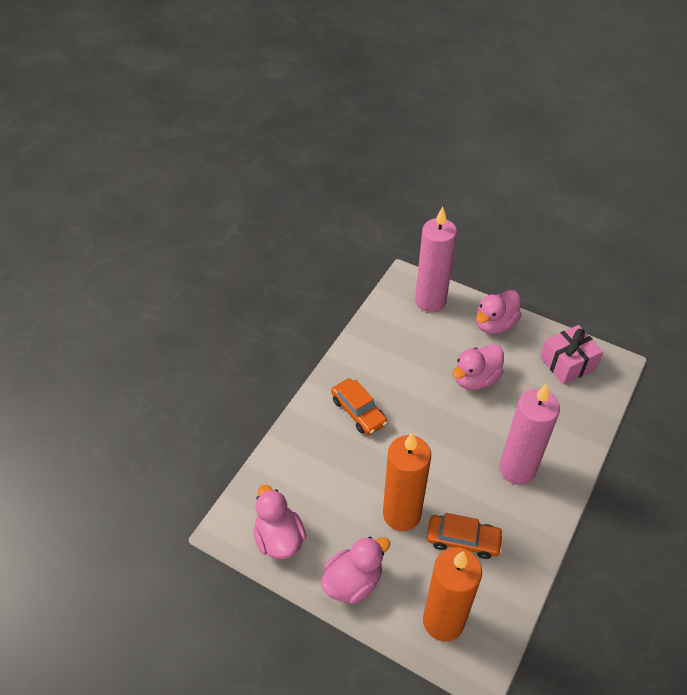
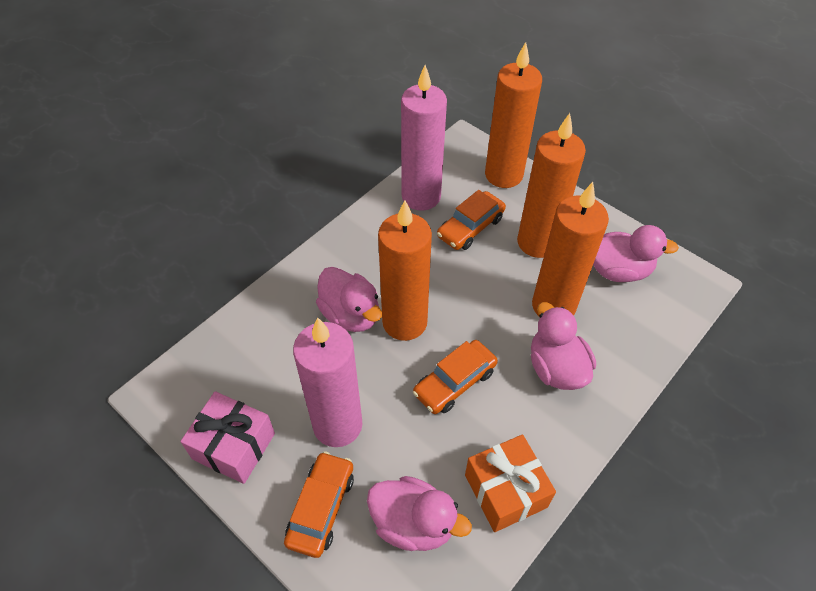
orange candle: 2 -> 4
orange car: 2 -> 3
orange gift: 0 -> 1

